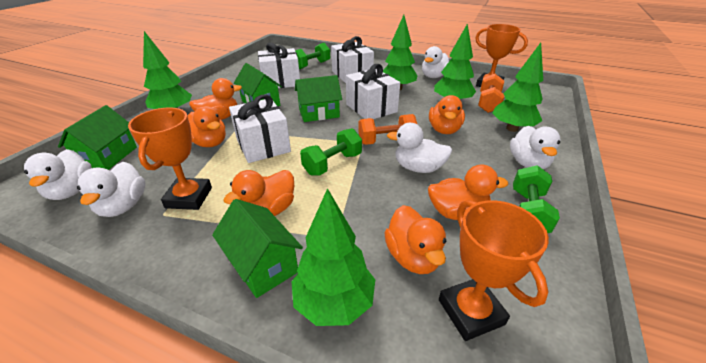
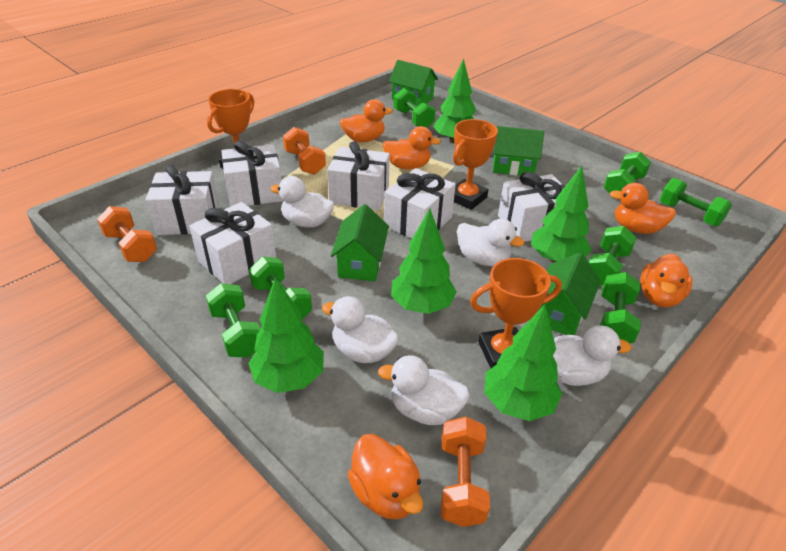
green dumbbell: 3 -> 7
orange duck: 6 -> 5
orange dumbbell: 2 -> 3
white gift: 4 -> 6

